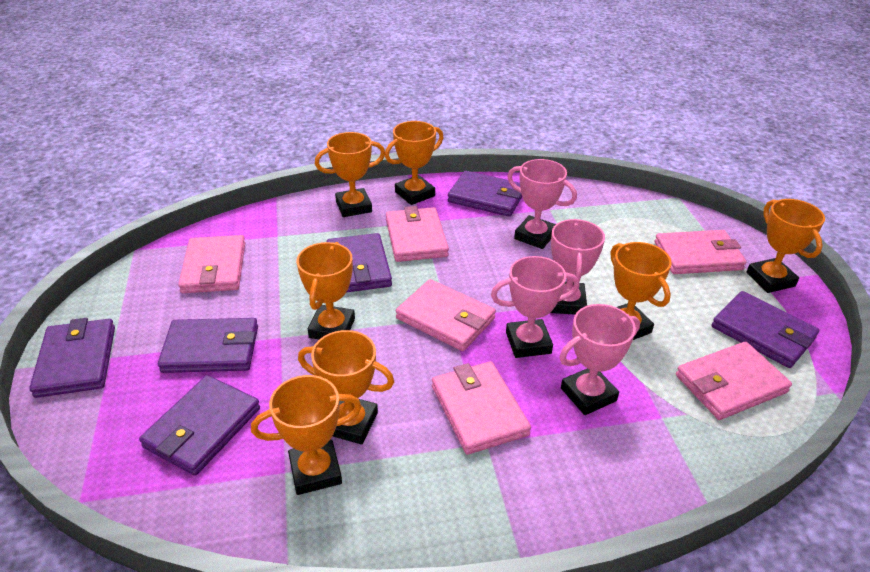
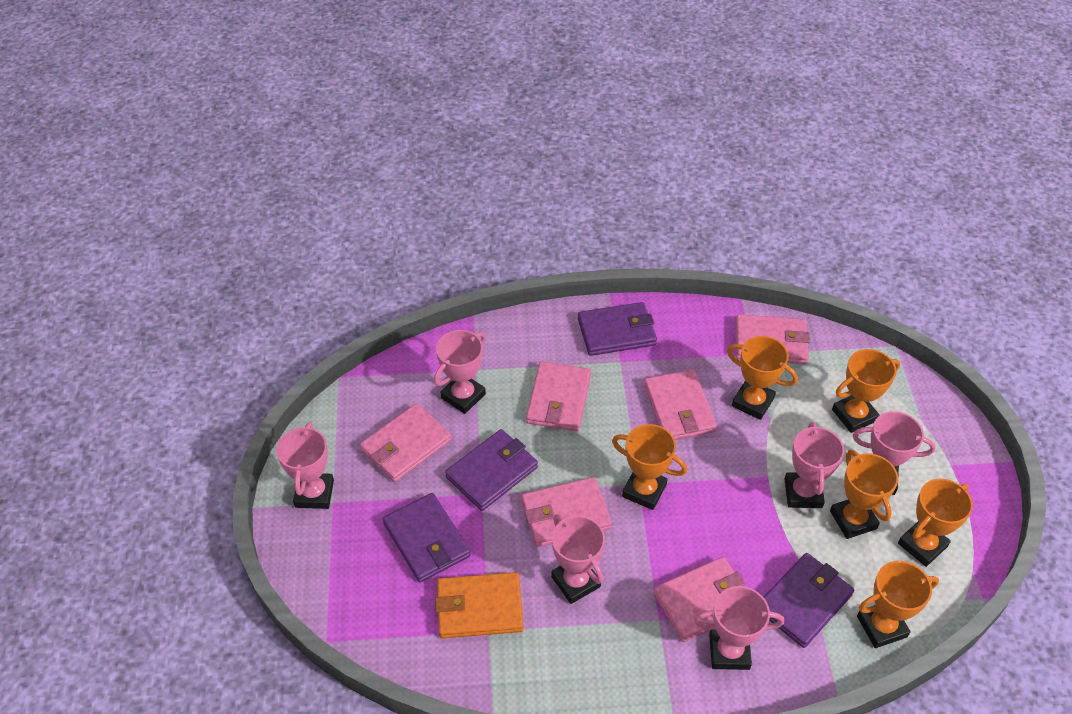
orange trophy: 7 -> 6
orange wallet: 0 -> 1
pink trophy: 4 -> 6
purple wallet: 6 -> 4

